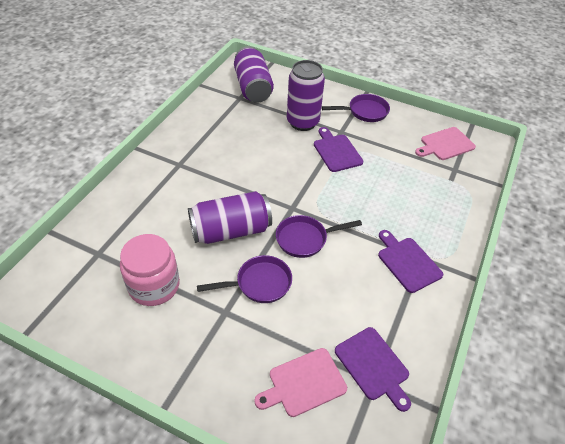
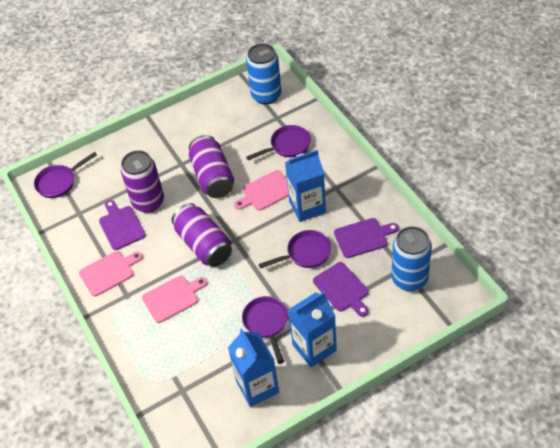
blue can: 0 -> 2
blue carton: 0 -> 3
pink cutting board: 2 -> 3
pink jar: 1 -> 0
purple pan: 3 -> 4

